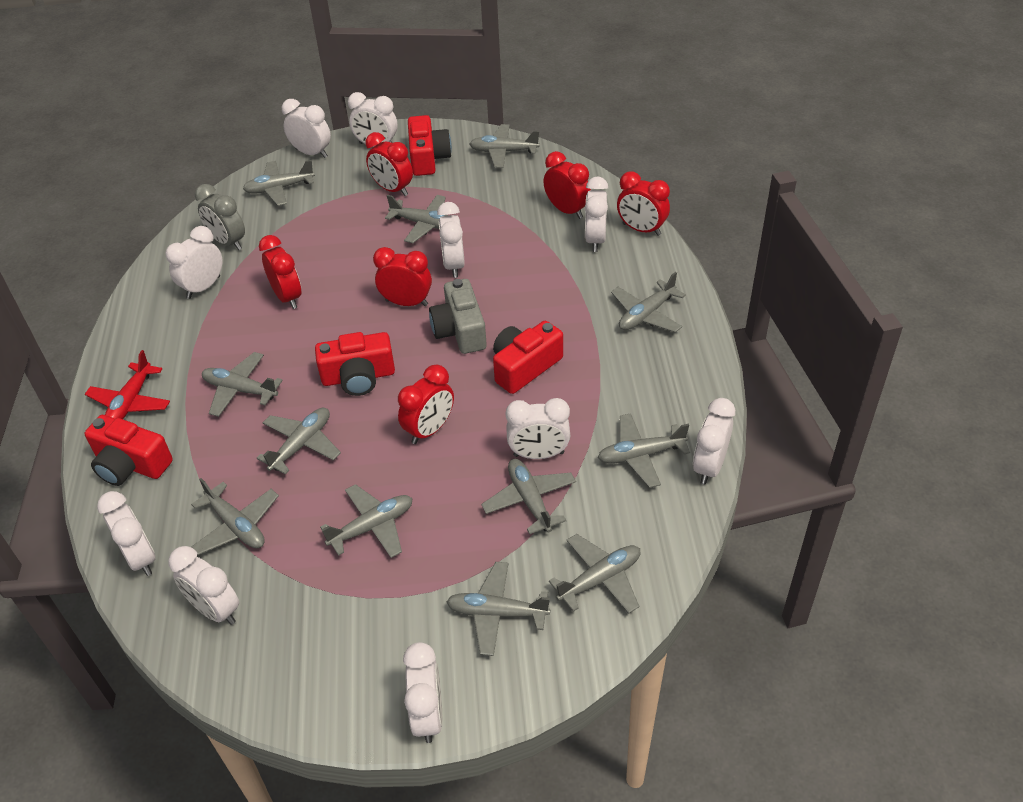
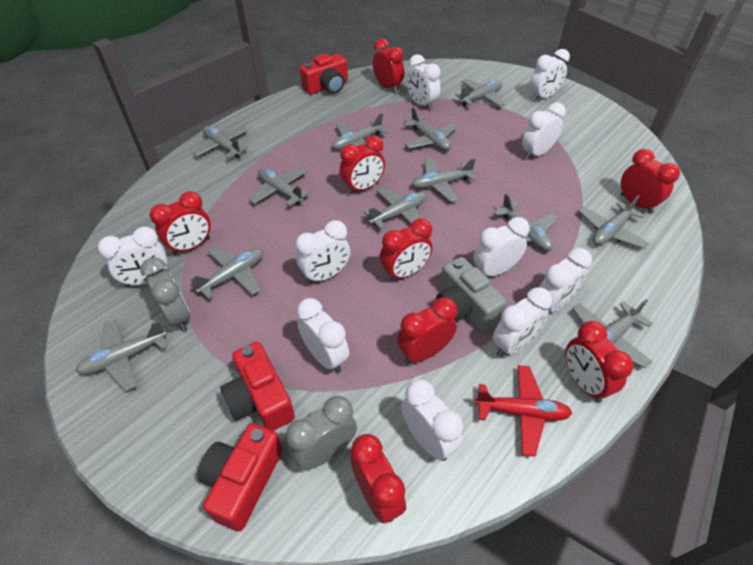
grey clock: 1 -> 2
red camera: 4 -> 3
red clock: 6 -> 8

